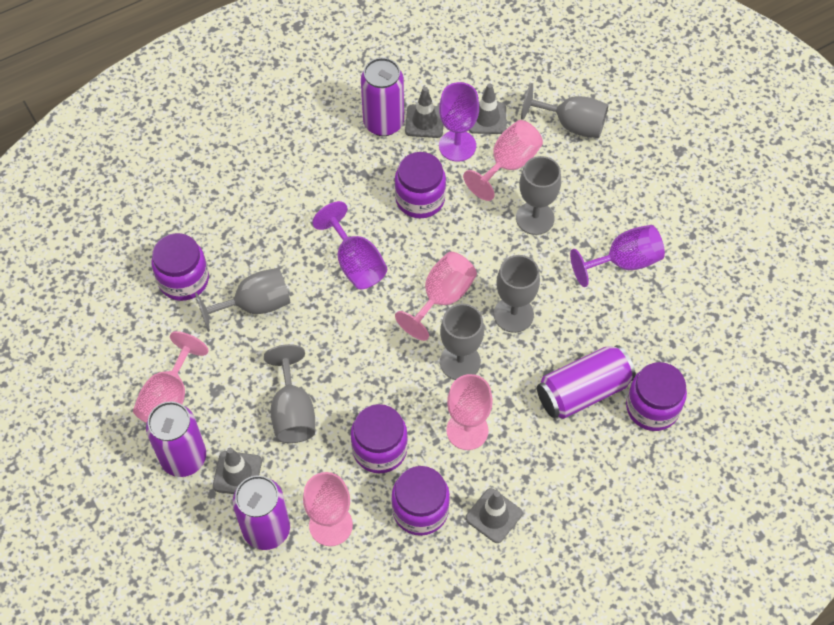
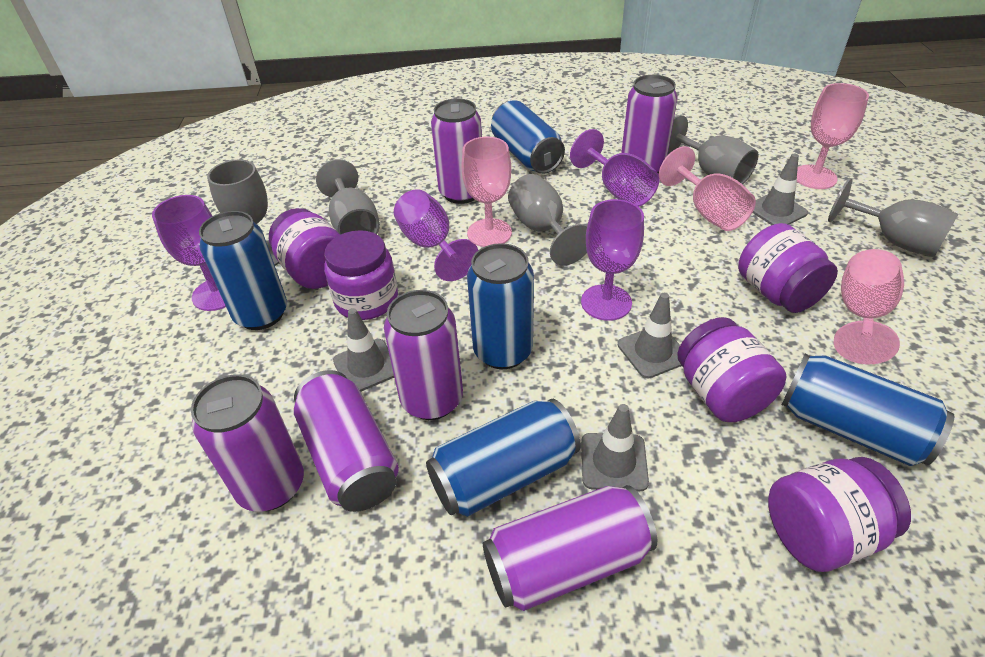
blue can: 0 -> 5
grey goblet: 6 -> 5
pink goblet: 5 -> 4
purple can: 4 -> 6
purple goblet: 3 -> 4

